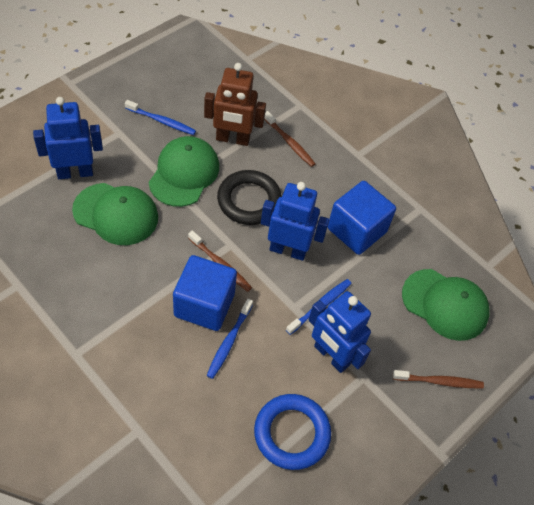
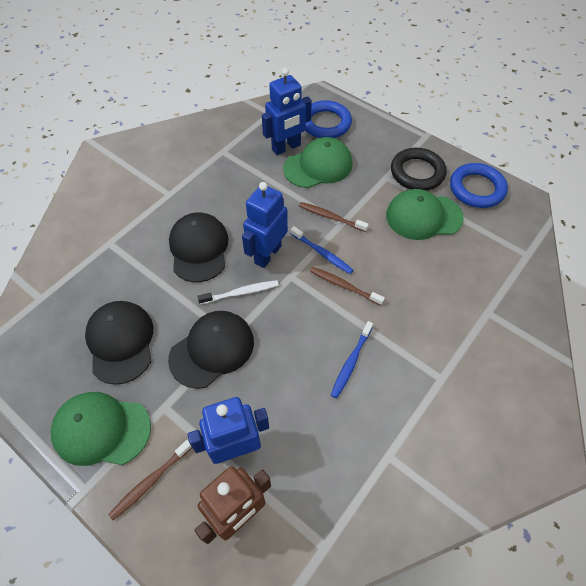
black cap: 0 -> 3
blue cube: 2 -> 0
blue ring: 1 -> 2
blue toothbrush: 3 -> 2
white toothbrush: 0 -> 1

